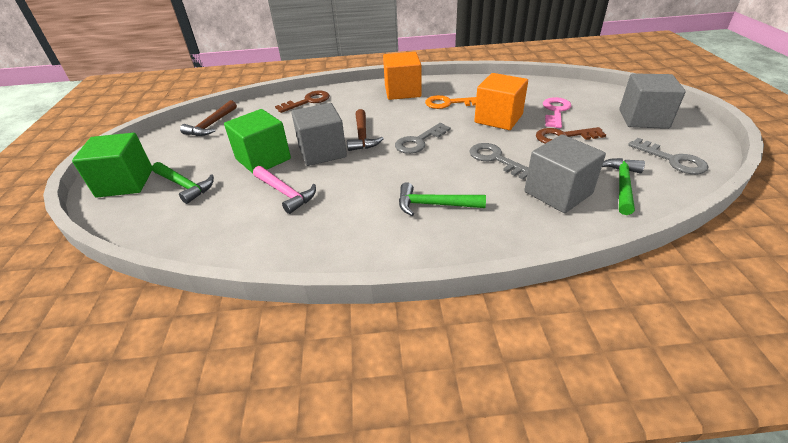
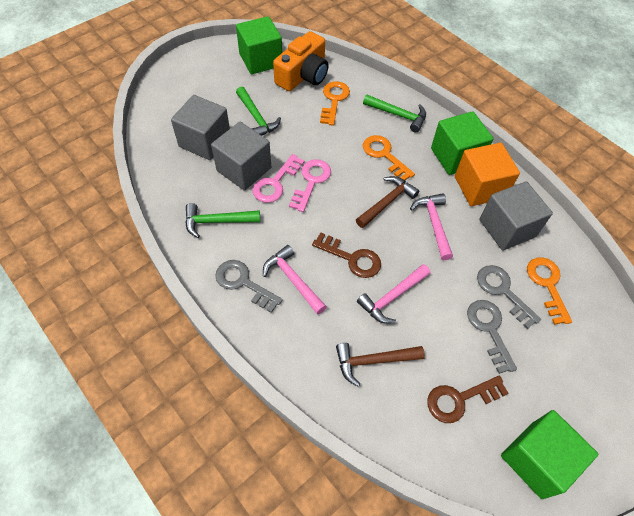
green cube: 2 -> 3
orange camera: 0 -> 1
orange cube: 2 -> 1
orange key: 1 -> 3
pink hammer: 1 -> 3
pink key: 1 -> 2

